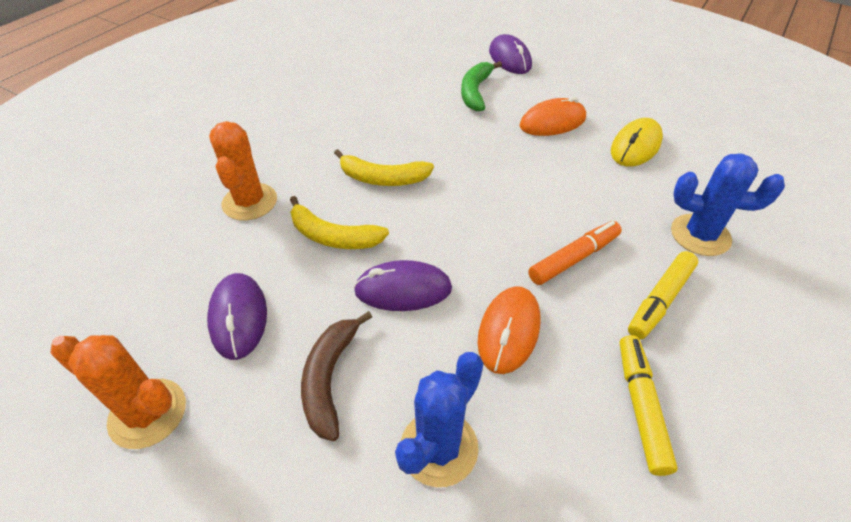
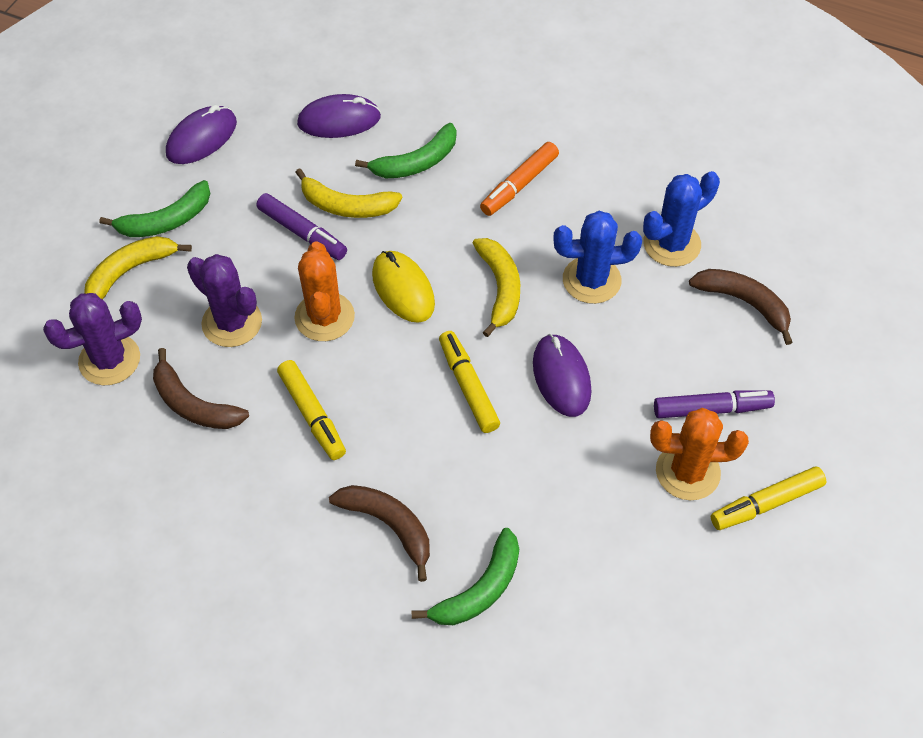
brown banana: 1 -> 3
green banana: 1 -> 3
orange mouse: 2 -> 0
purple cactus: 0 -> 2
purple marker: 0 -> 2
yellow banana: 2 -> 3
yellow marker: 2 -> 3

